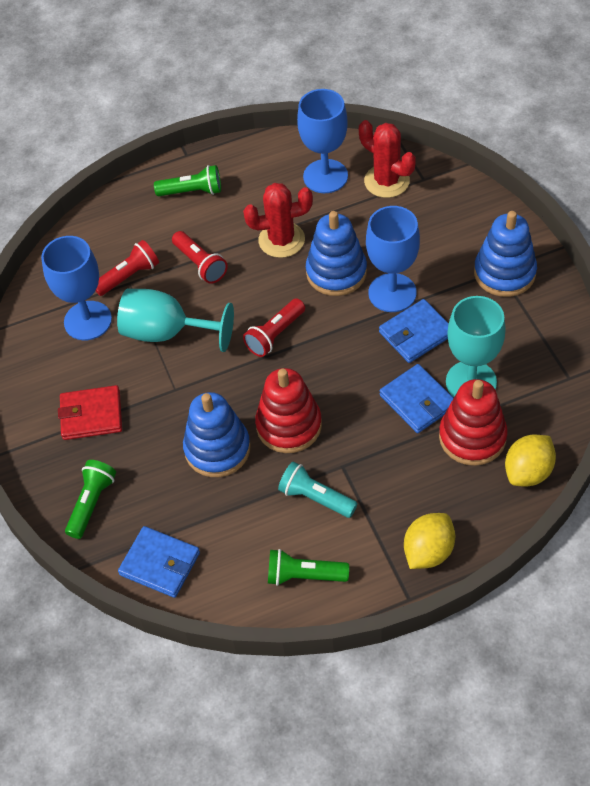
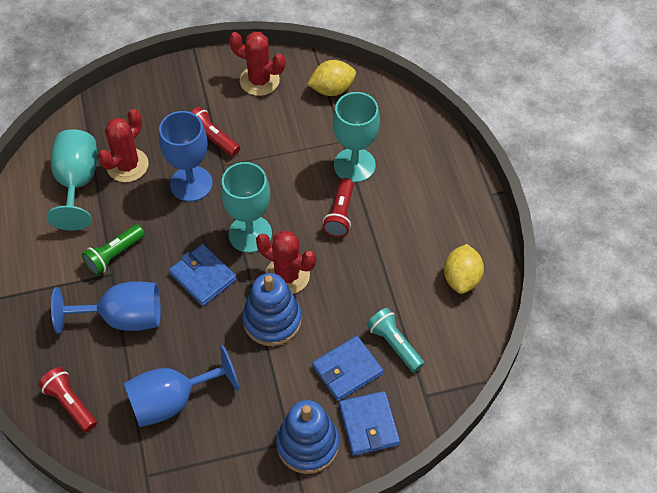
blue stacking toy: 3 -> 2
green flashlight: 3 -> 1
red cactus: 2 -> 3
red stacking toy: 2 -> 0
red wallet: 1 -> 0
turquoise goblet: 2 -> 3

